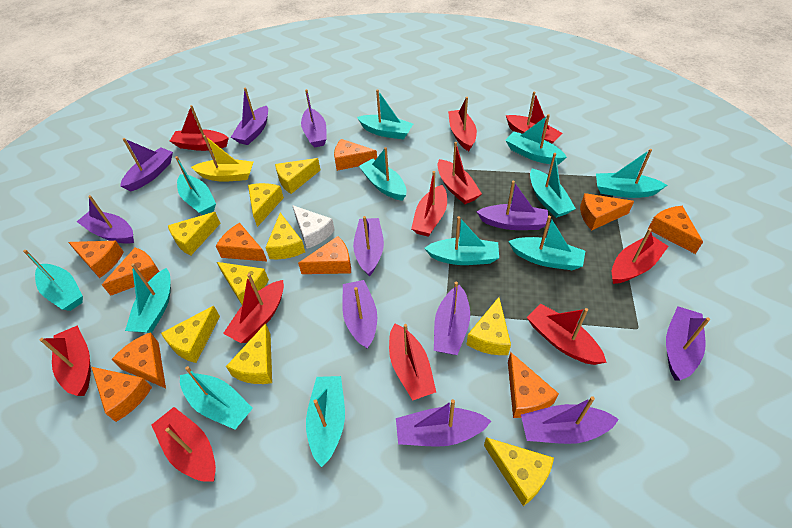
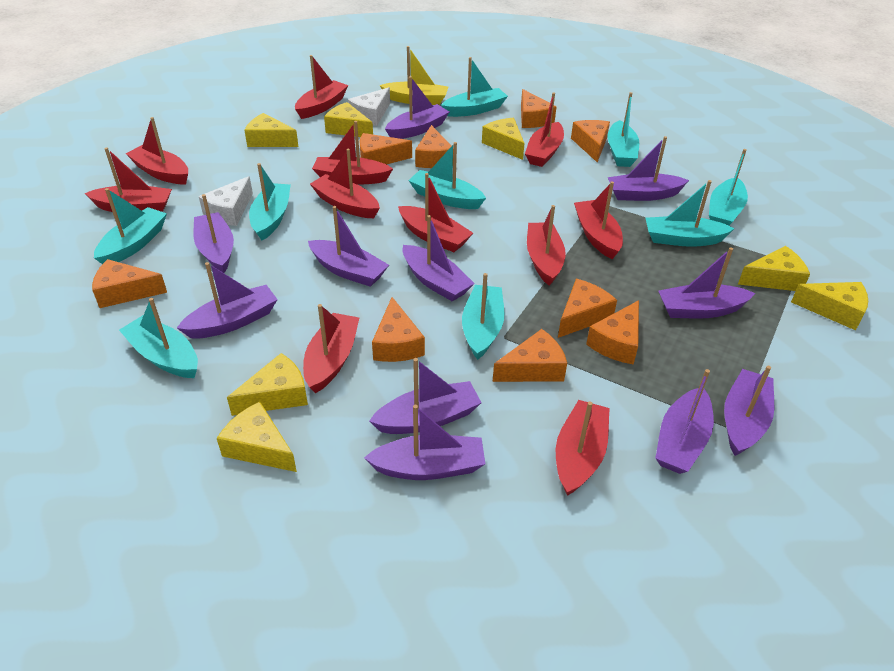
orange cheese: 10 -> 9
turquoise boat: 12 -> 9
white cheese: 1 -> 2
yellow cheese: 9 -> 7

